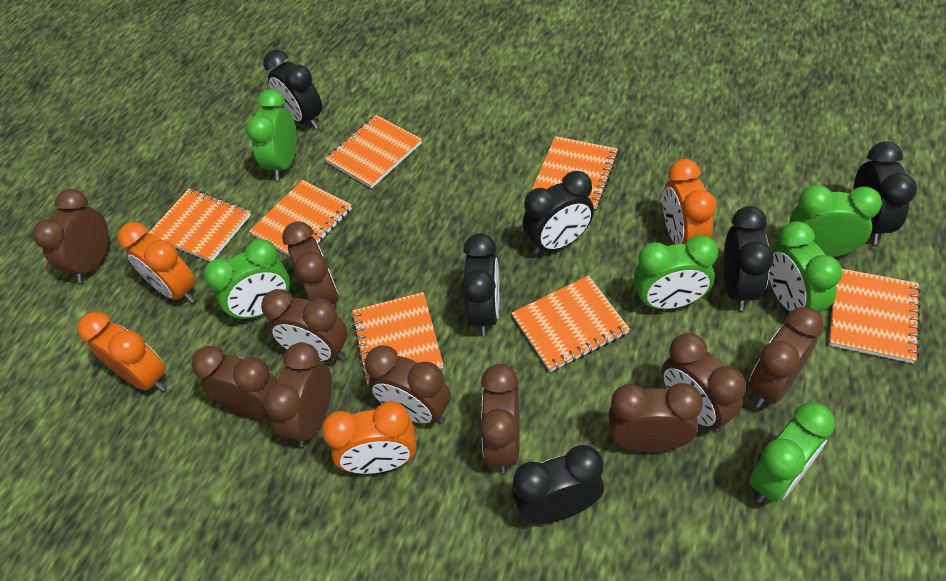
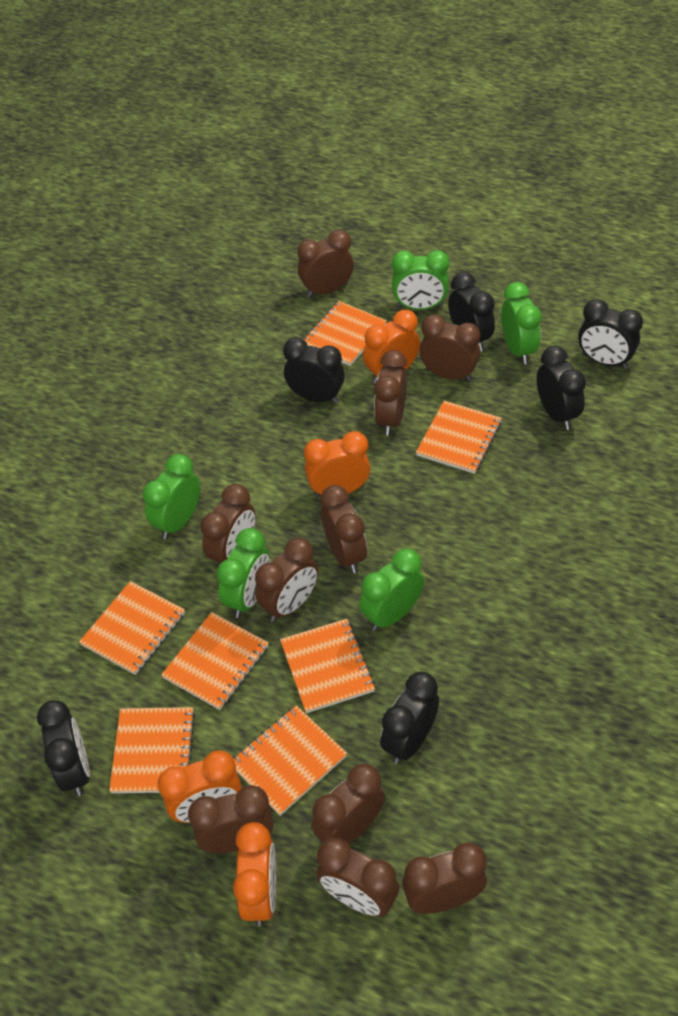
green clock: 6 -> 5

